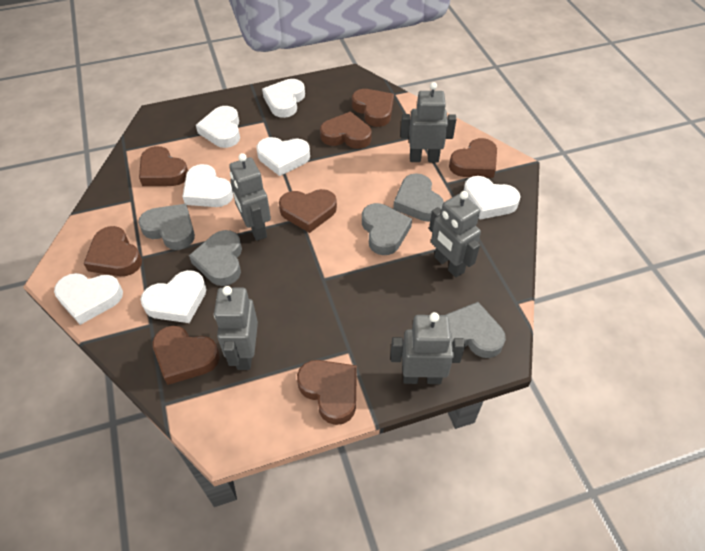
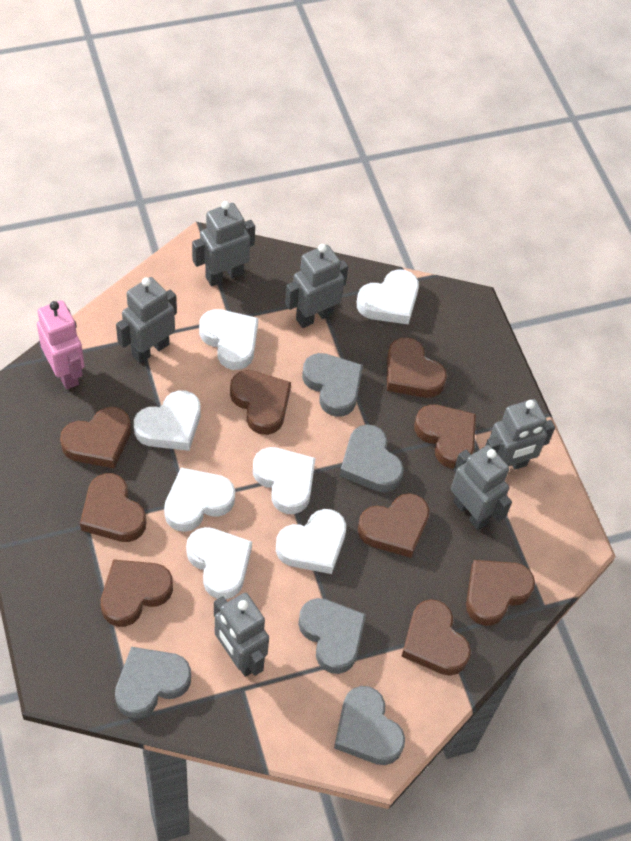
brown heart: 8 -> 9
grey robot: 5 -> 6
pink robot: 0 -> 1

